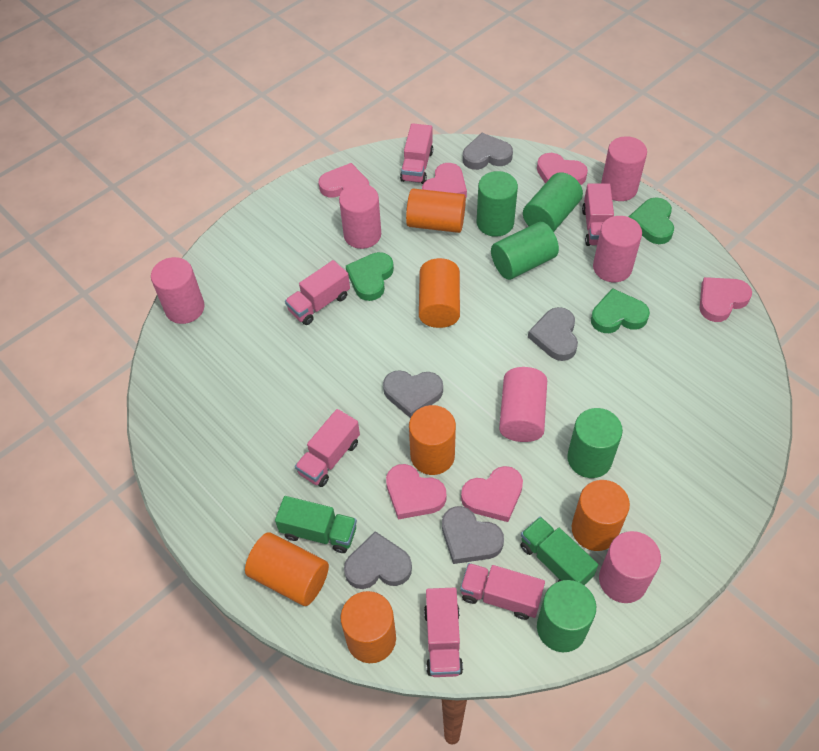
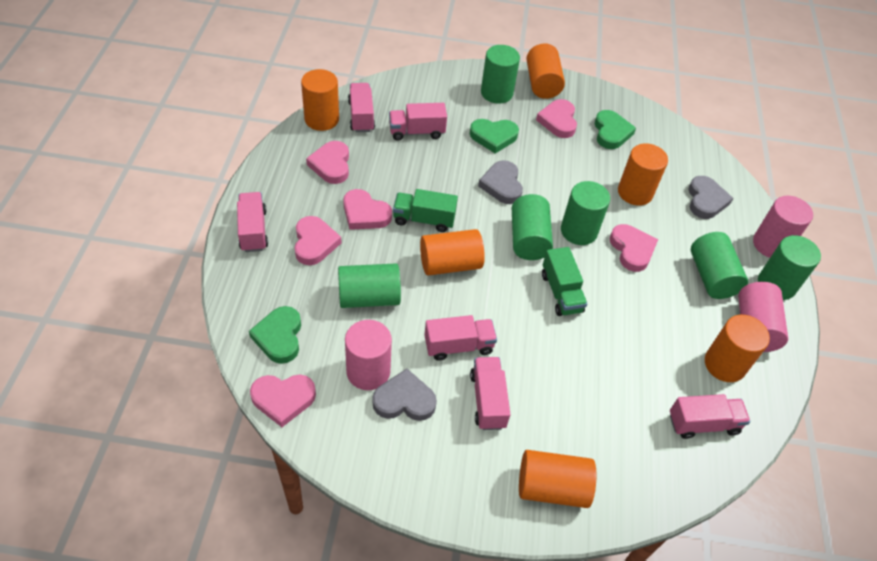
green cylinder: 5 -> 6
grey heart: 5 -> 3
pink cylinder: 6 -> 3

